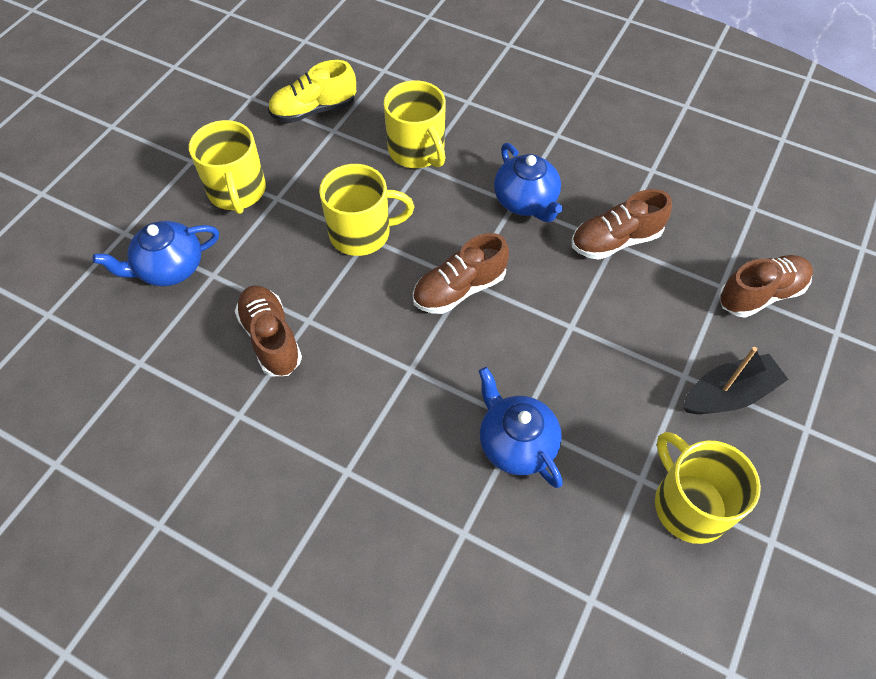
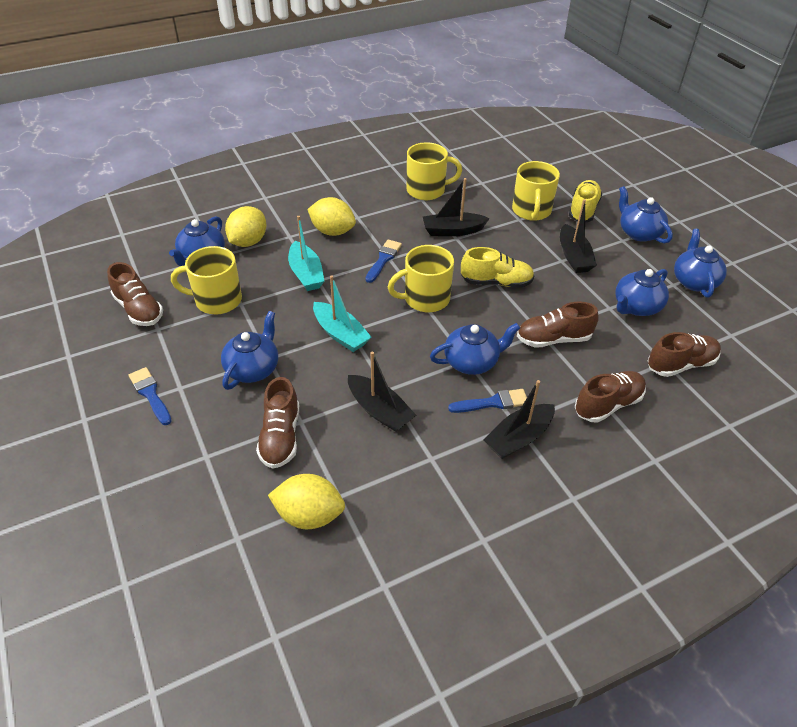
black boat: 1 -> 4
blue brush: 0 -> 3
blue teapot: 3 -> 6
brown shoe: 4 -> 5
turquoise boat: 0 -> 2
yellow lemon: 0 -> 3
yellow shoe: 1 -> 2

